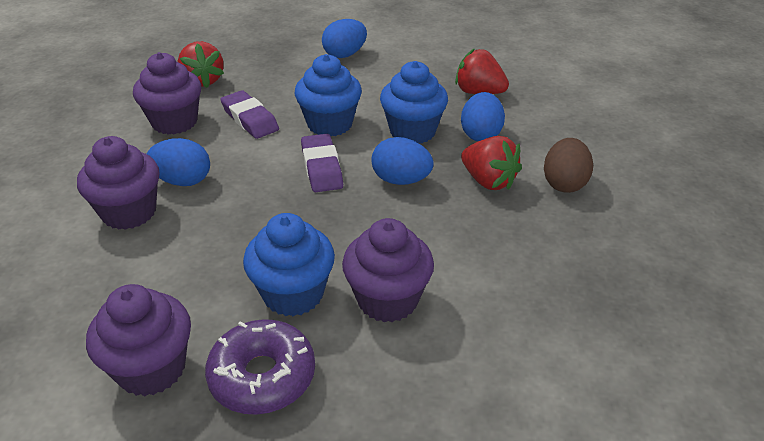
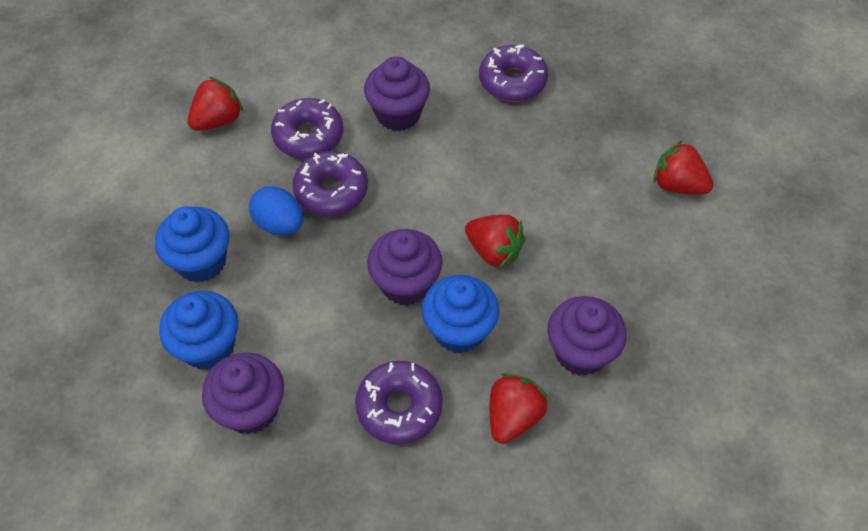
blue egg: 4 -> 1
brown egg: 1 -> 0
purple donut: 1 -> 4
purple eraser: 2 -> 0
red strawberry: 3 -> 4

